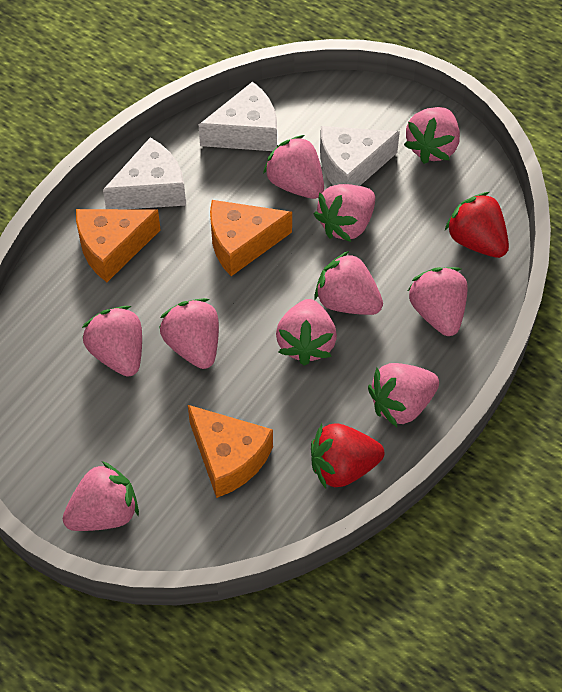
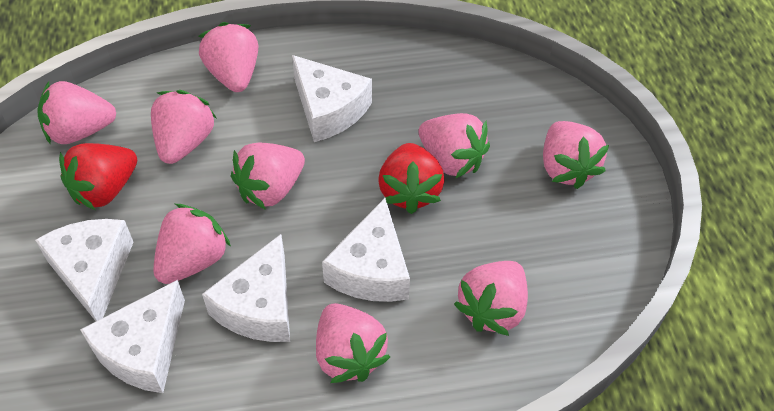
orange cheese: 3 -> 0
pink strawberry: 10 -> 9
white cheese: 3 -> 5

